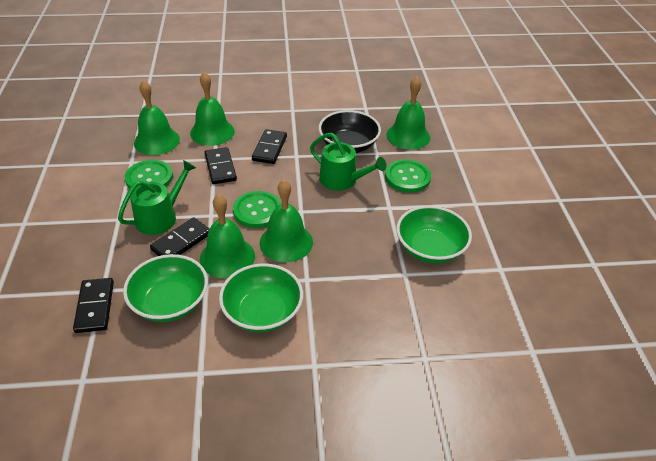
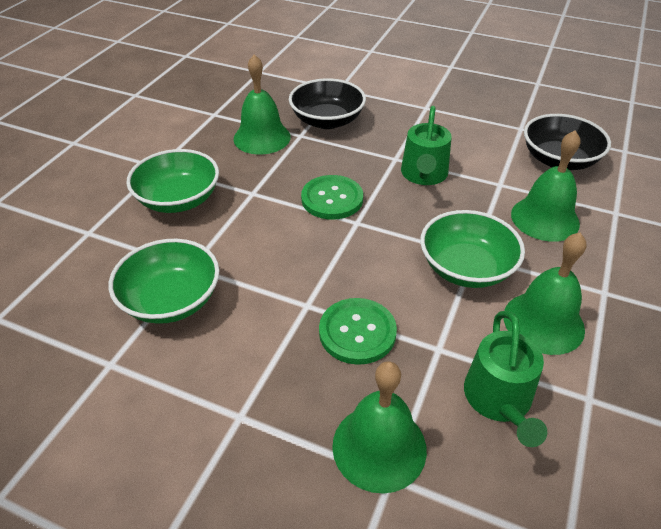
black bowl: 1 -> 2
black domino: 4 -> 0
green bell: 5 -> 4
green button: 3 -> 2

